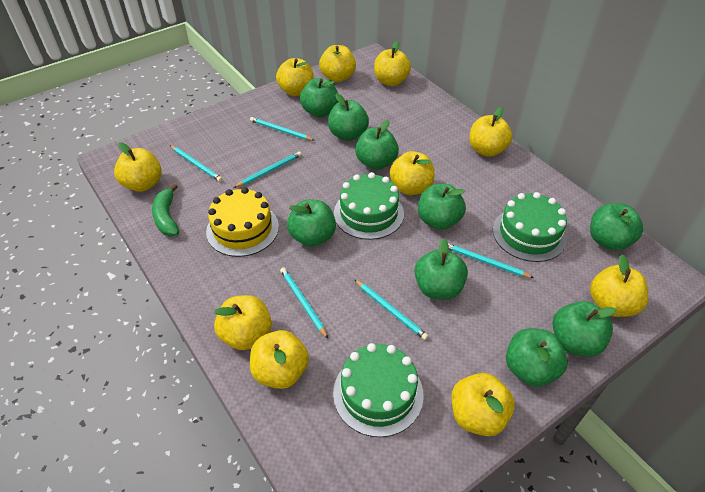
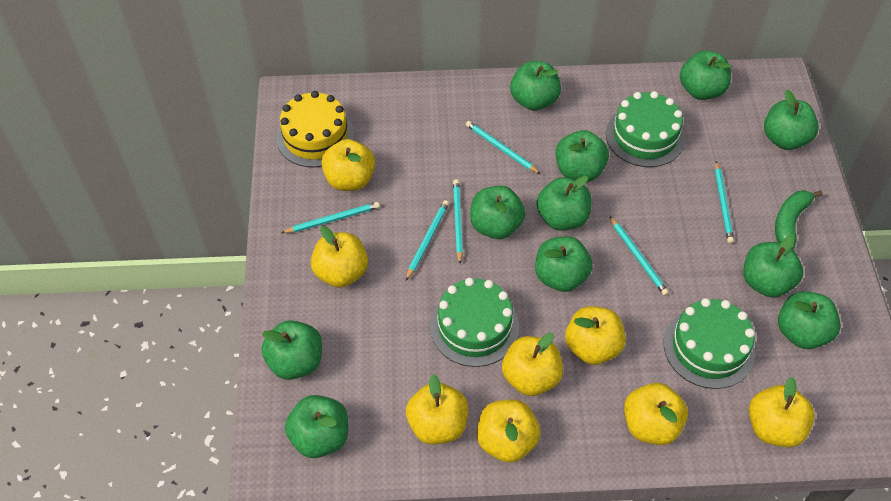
green apple: 9 -> 11
yellow apple: 10 -> 8

